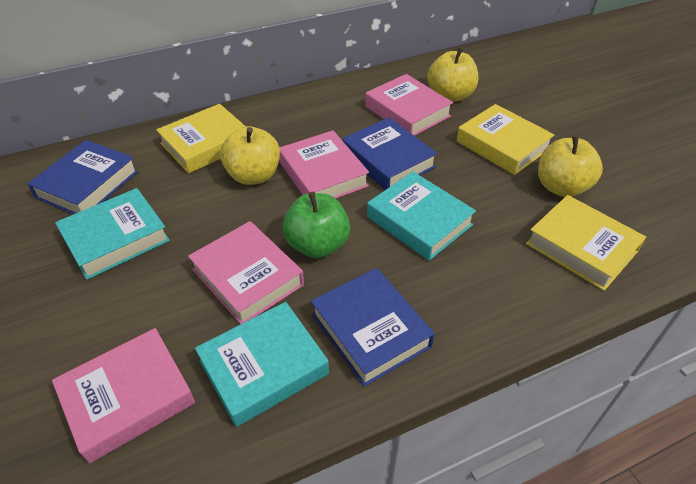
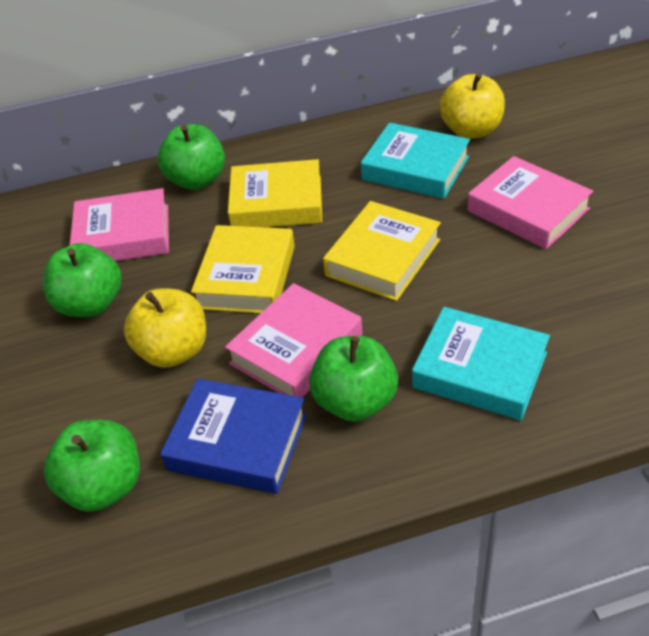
blue book: 3 -> 1
green apple: 1 -> 4
pink book: 4 -> 3
turquoise book: 3 -> 2
yellow apple: 3 -> 2

